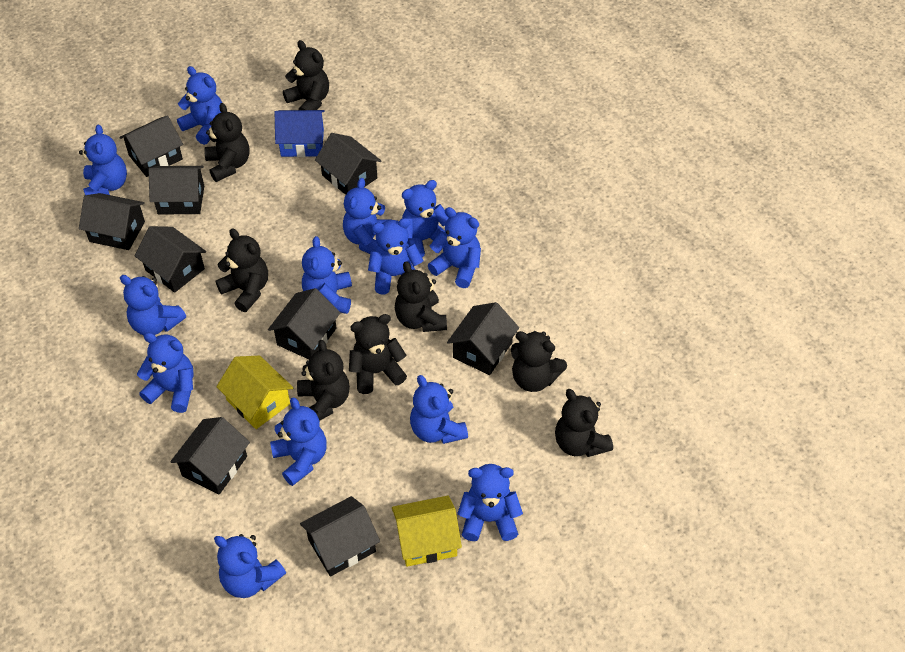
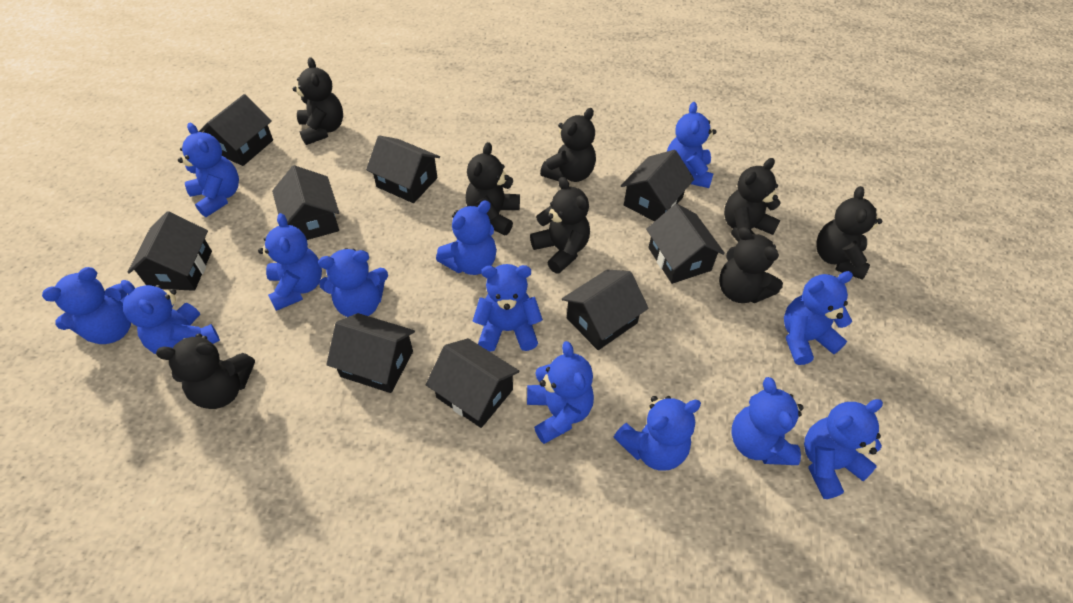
blue house: 1 -> 0
yellow house: 2 -> 0

